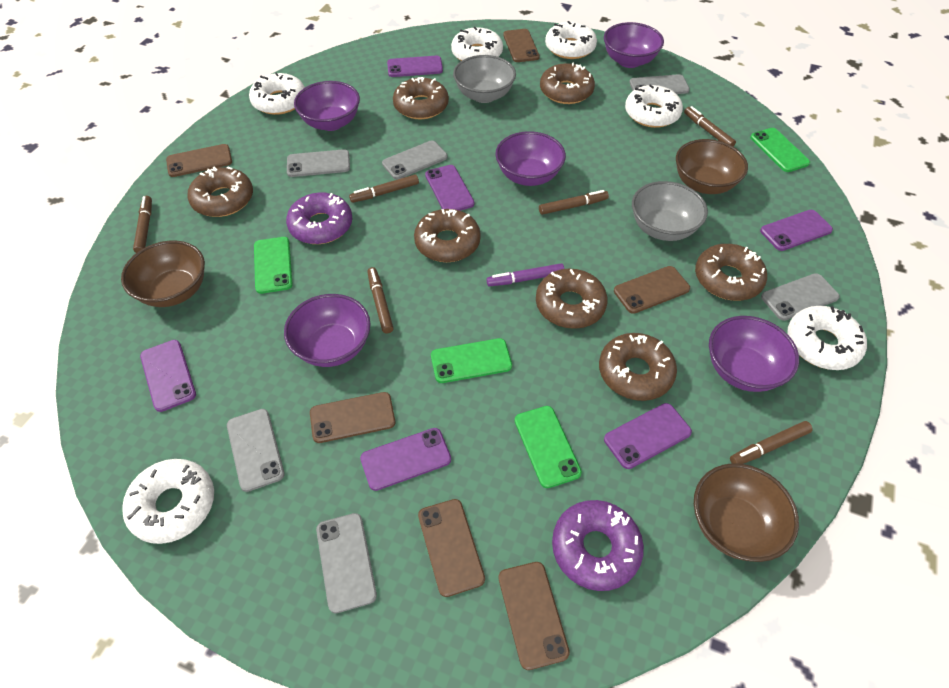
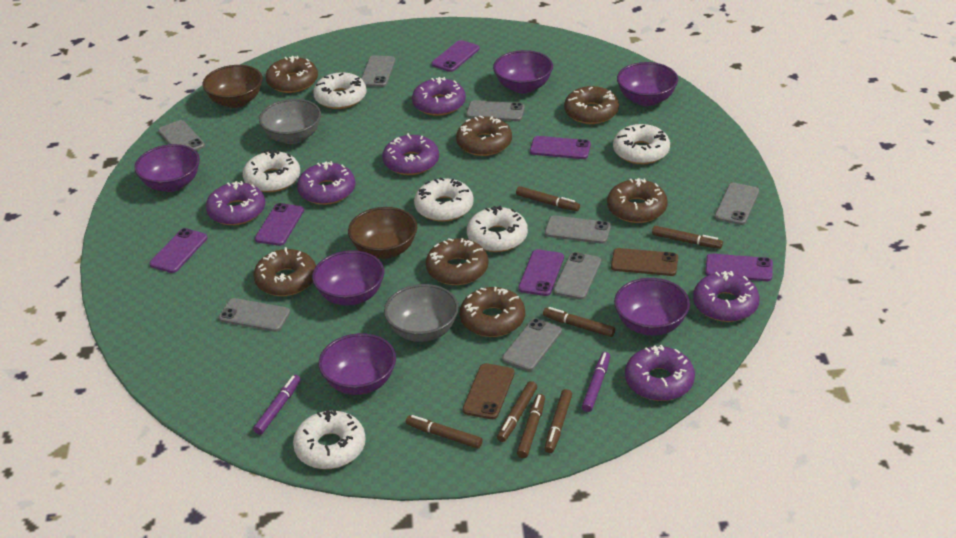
brown bowl: 3 -> 2
brown marker: 6 -> 7
brown phone: 6 -> 2
green phone: 4 -> 0
grey phone: 6 -> 8
purple bowl: 5 -> 6
purple donut: 2 -> 6
purple marker: 1 -> 2

